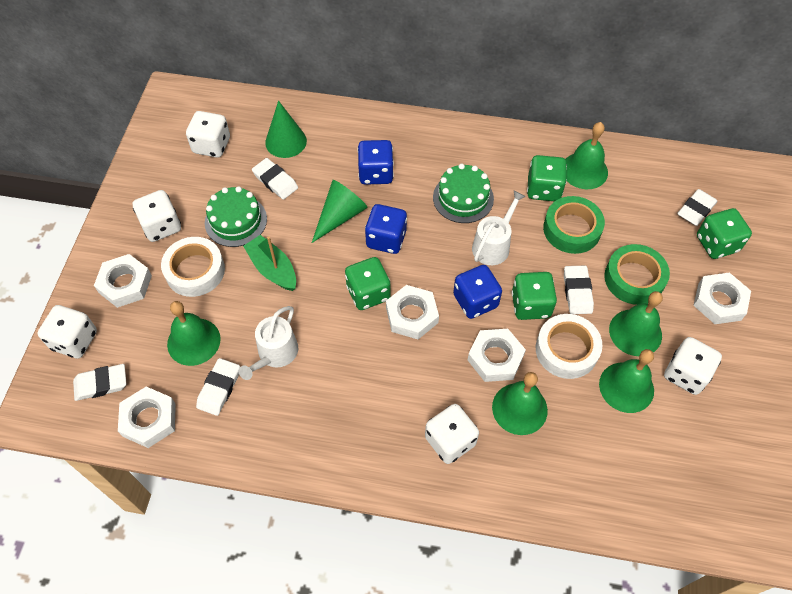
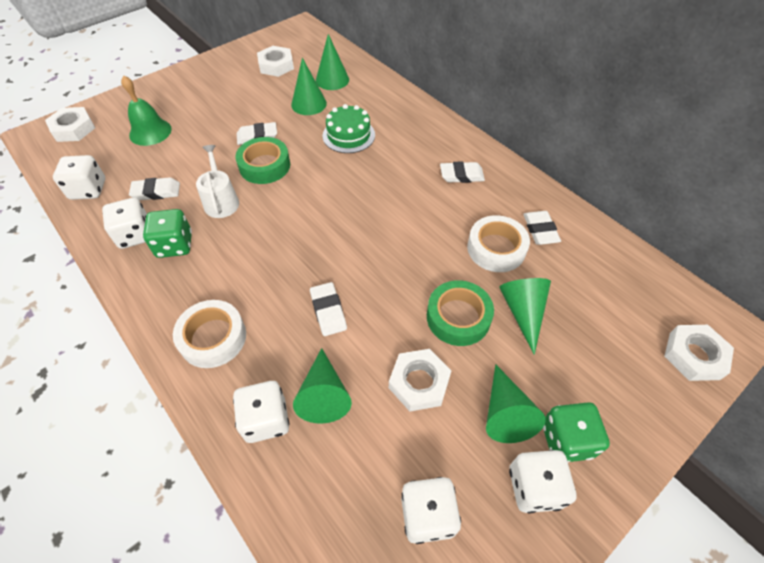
blue dice: 3 -> 0
green bell: 5 -> 1
green boat: 1 -> 0
green cake: 2 -> 1
green cone: 2 -> 5
green dice: 4 -> 2
white nut: 5 -> 4
white watering can: 2 -> 1

